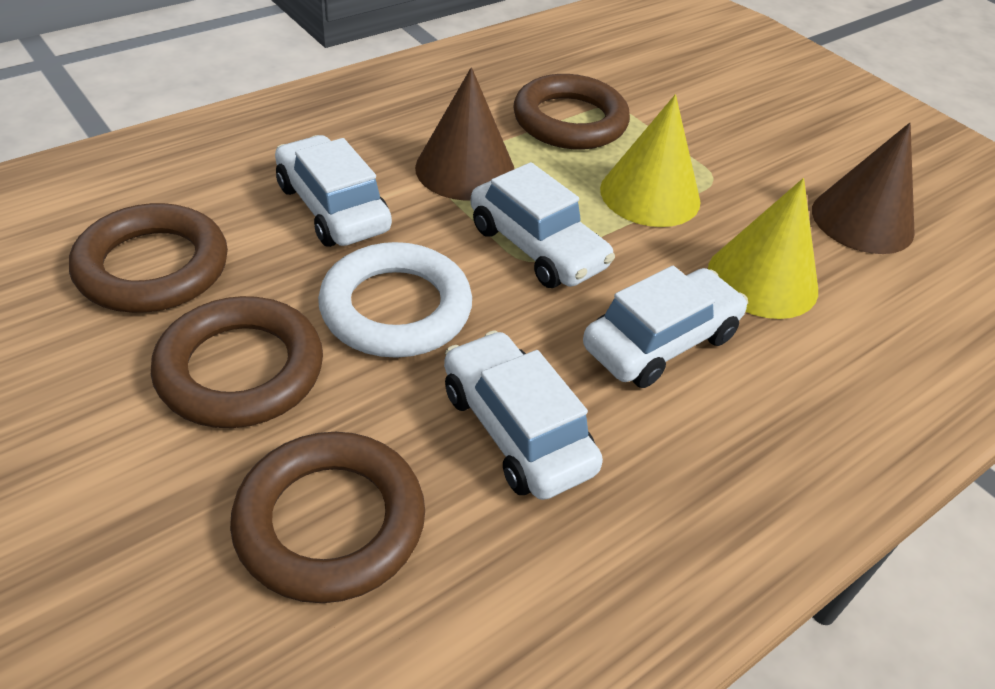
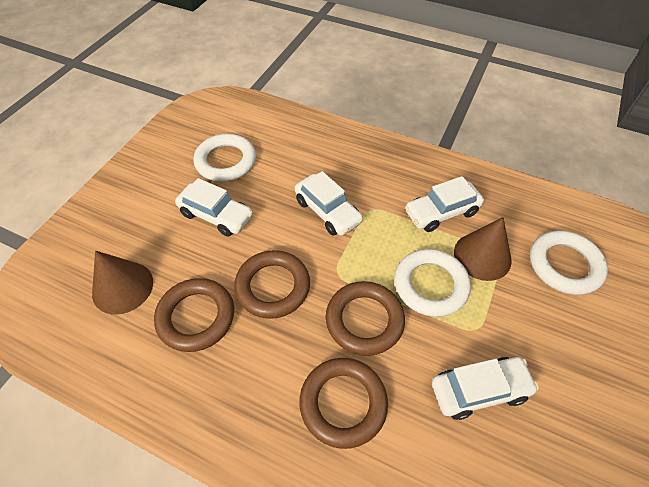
white ring: 1 -> 3
yellow cone: 2 -> 0

